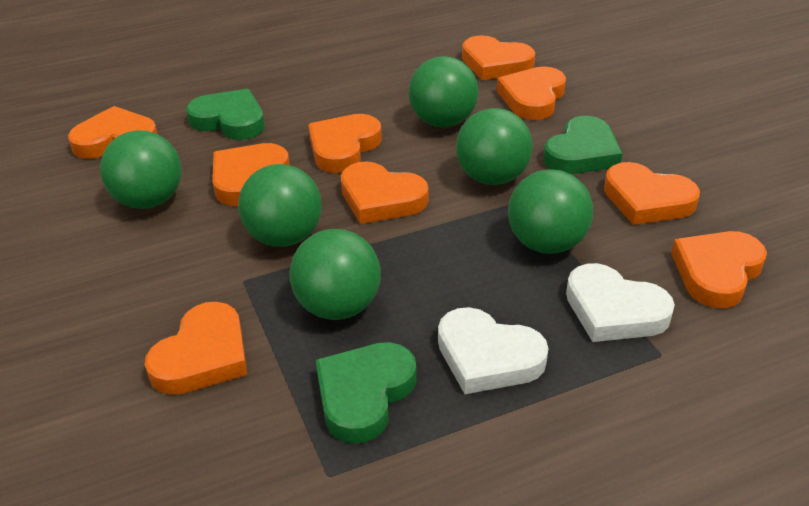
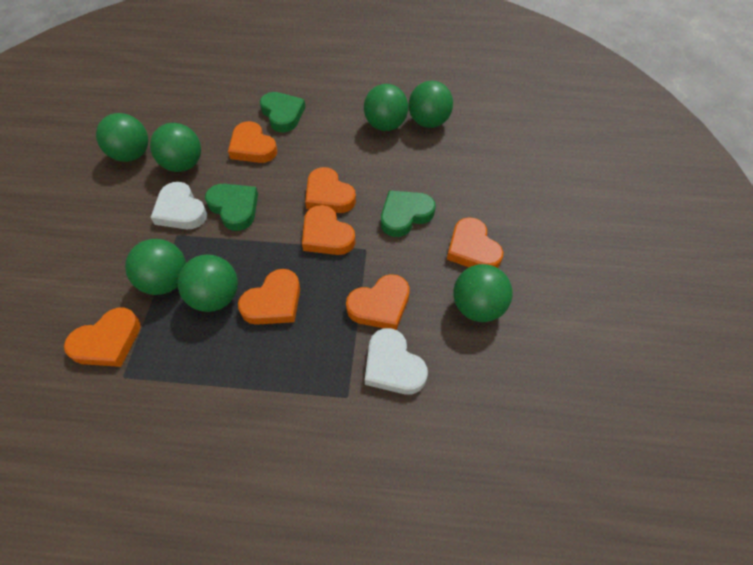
green ball: 6 -> 7
orange heart: 9 -> 7

